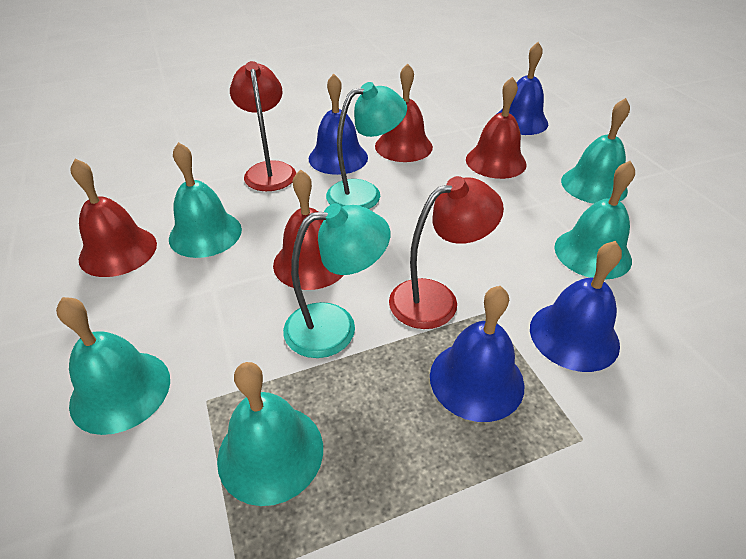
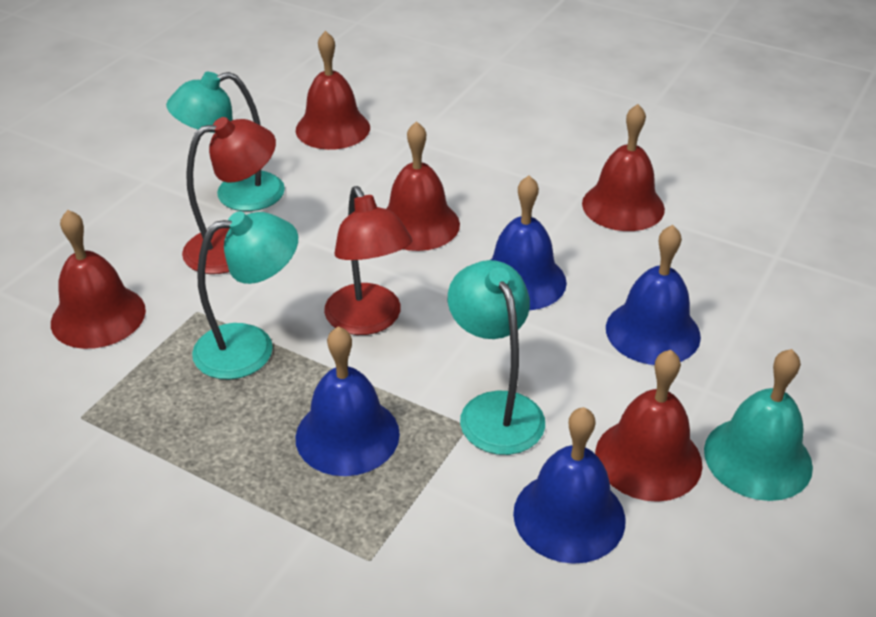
red bell: 4 -> 5
turquoise bell: 5 -> 1
turquoise lamp: 2 -> 3

